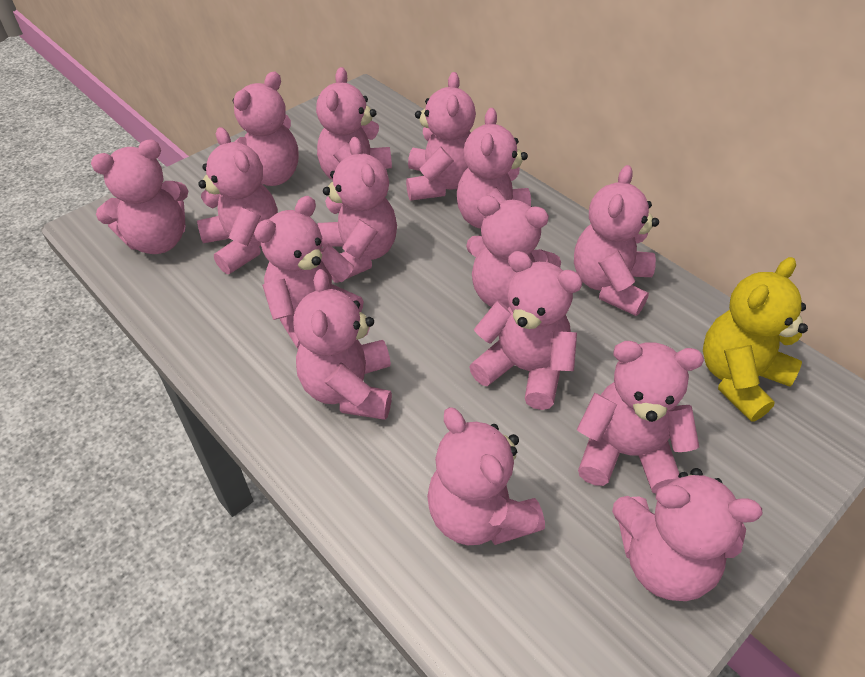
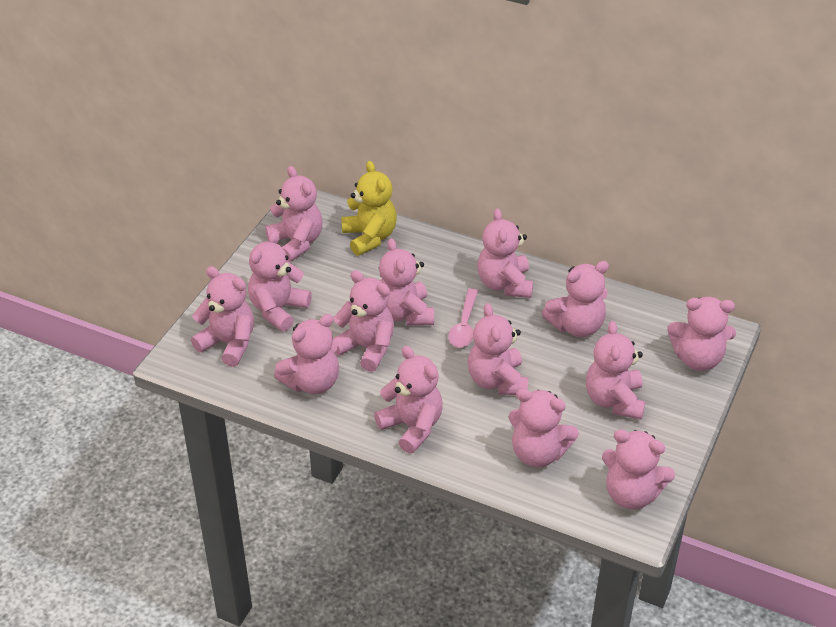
pink spoon: 0 -> 1
pink teddy bear: 15 -> 14

